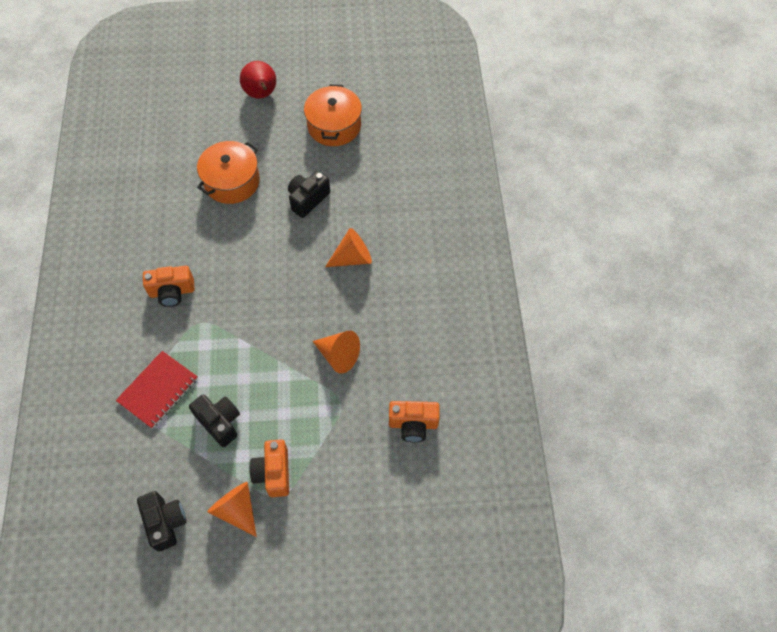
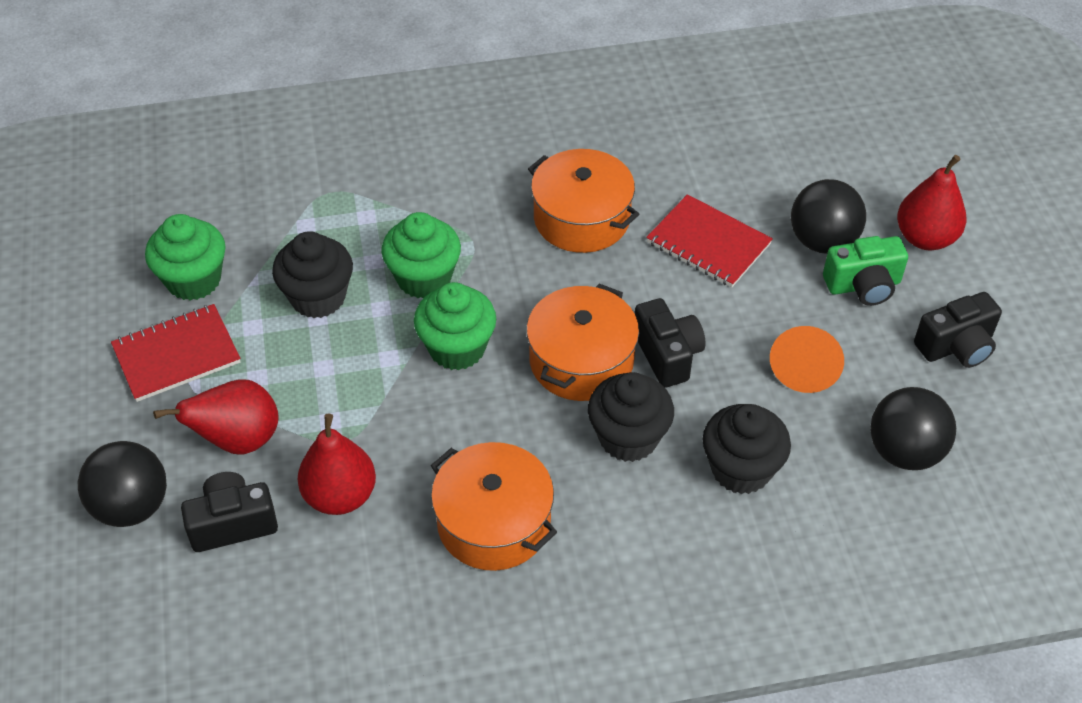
black ball: 0 -> 3
black cupcake: 0 -> 3
green camera: 0 -> 1
green cupcake: 0 -> 3
orange camera: 3 -> 0
orange cone: 3 -> 1
orange pot: 2 -> 3
red notebook: 1 -> 2
red pear: 1 -> 3

